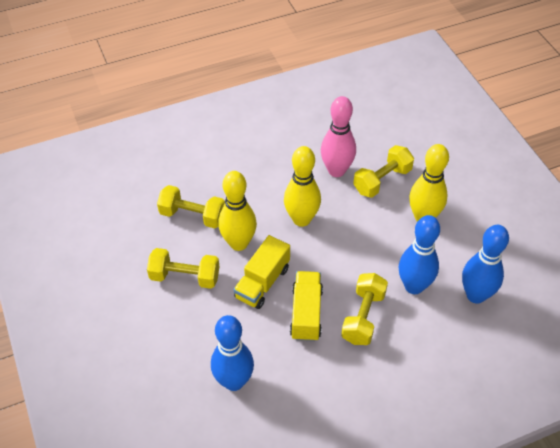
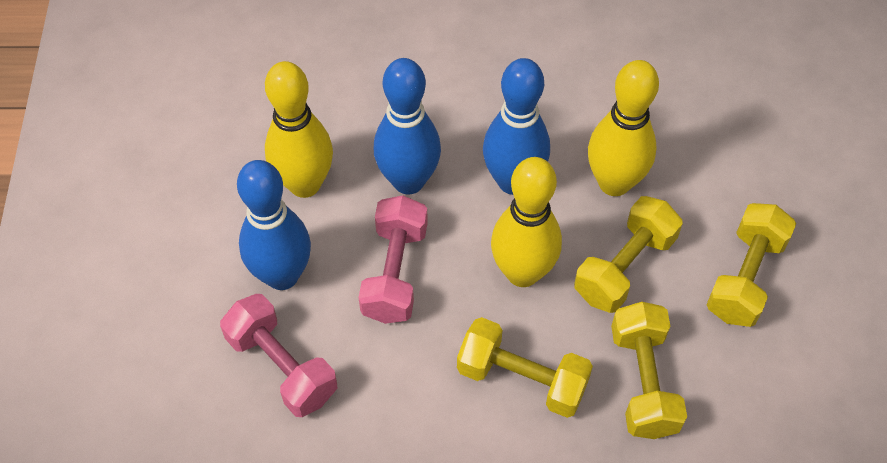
pink bowling pin: 1 -> 0
pink dumbbell: 0 -> 2
yellow truck: 2 -> 0

